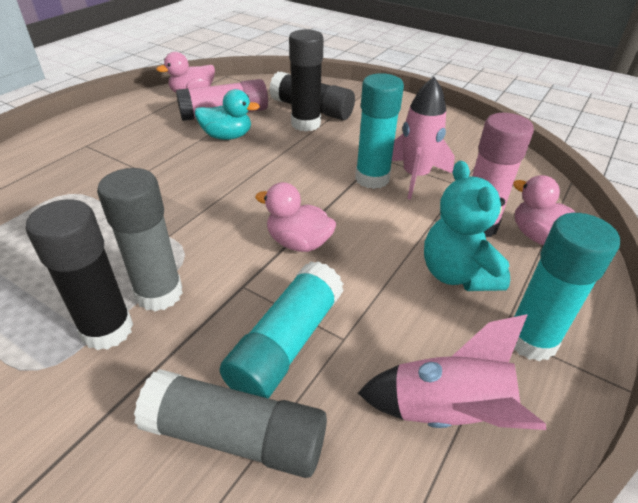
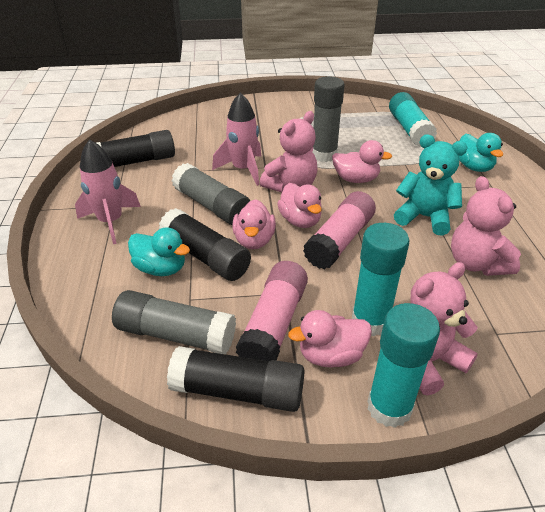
grey glue stick: 2 -> 3
pink duck: 3 -> 4
pink teddy bear: 0 -> 3
turquoise duck: 1 -> 2

